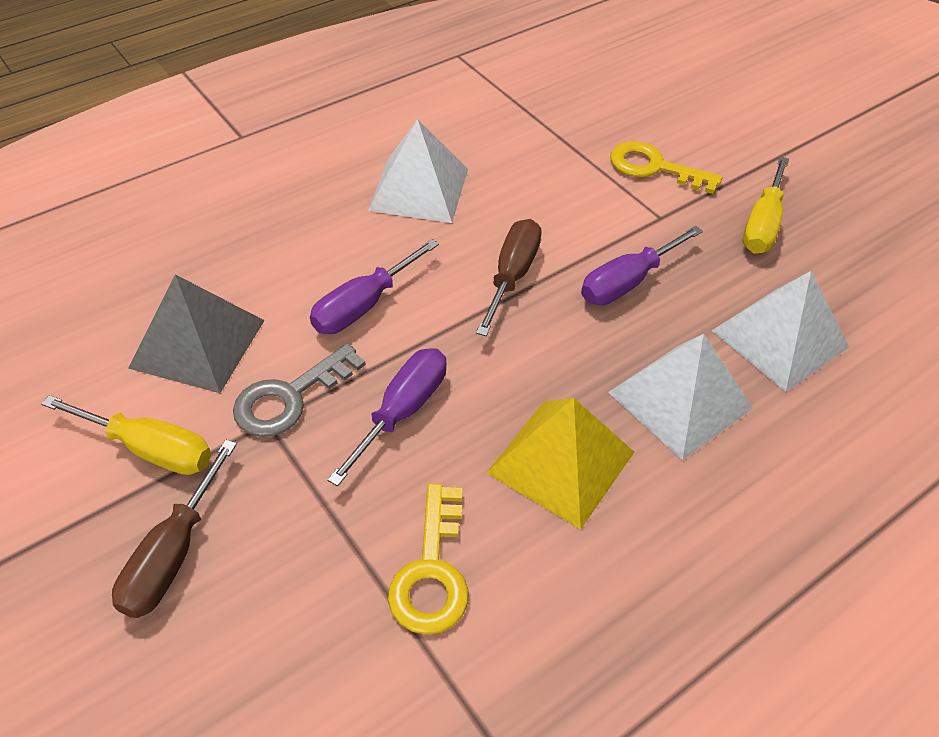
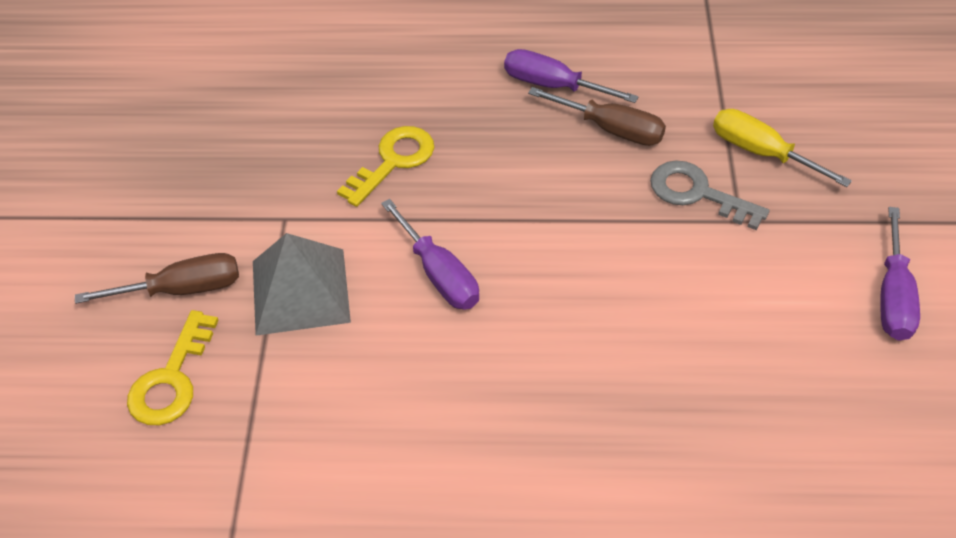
white pyramid: 3 -> 0
yellow pyramid: 1 -> 0
yellow screwdriver: 2 -> 1

